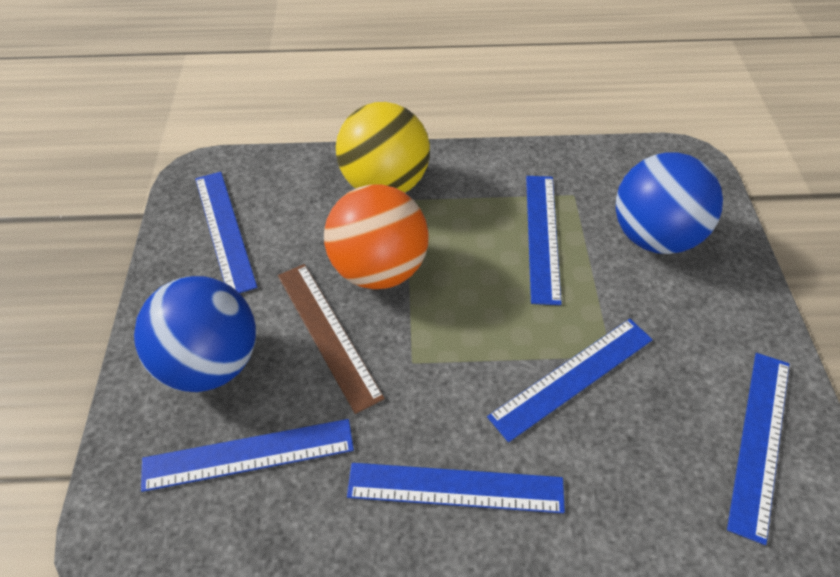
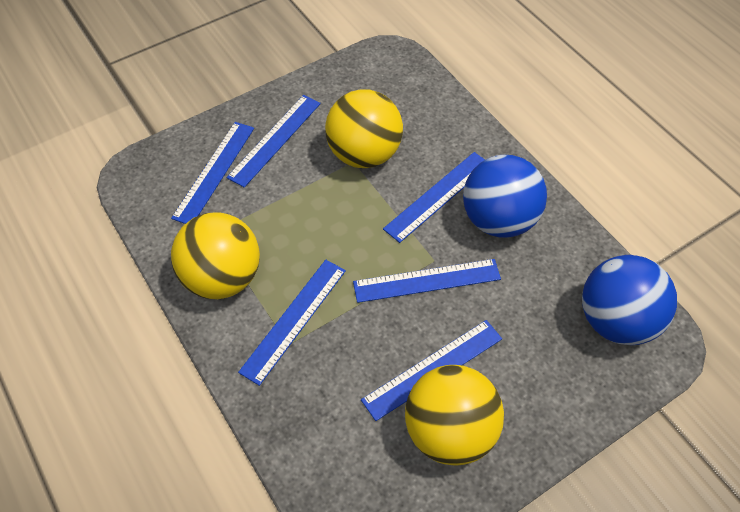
brown ruler: 1 -> 0
orange ball: 1 -> 0
yellow ball: 1 -> 3

